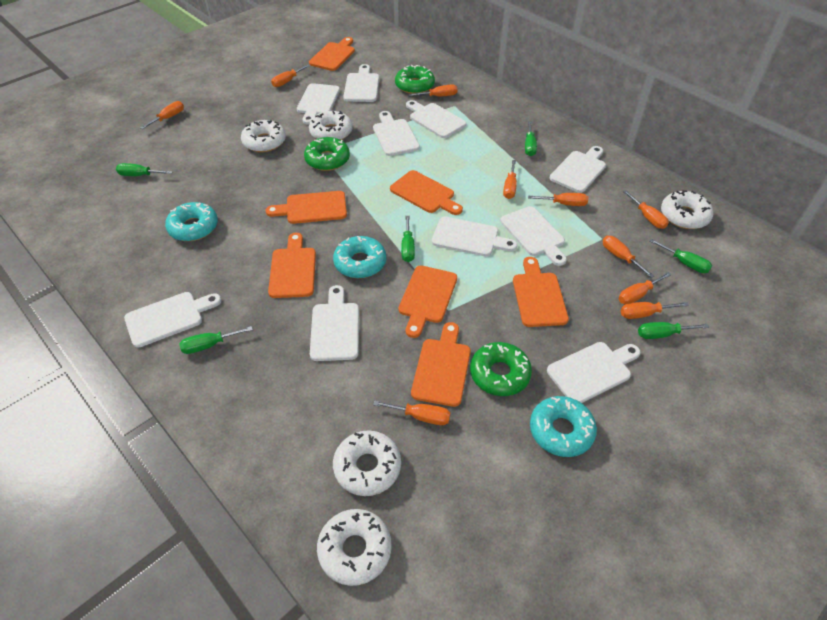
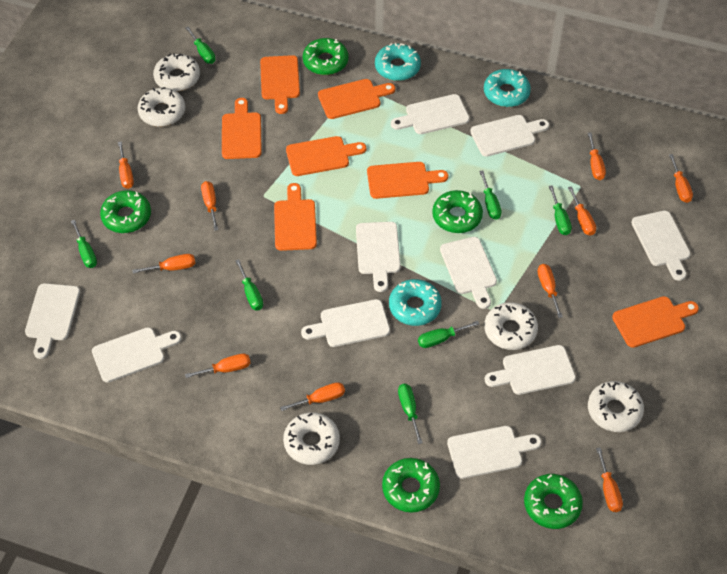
green donut: 3 -> 5
green screwdriver: 6 -> 7

